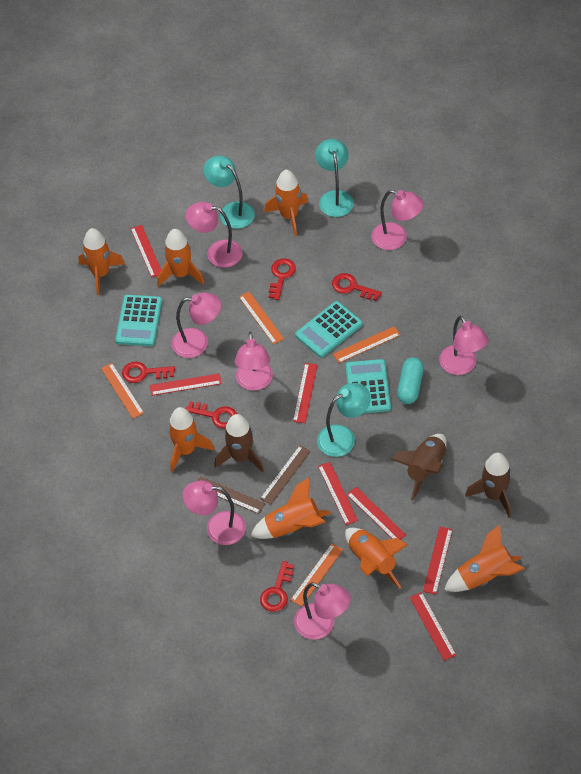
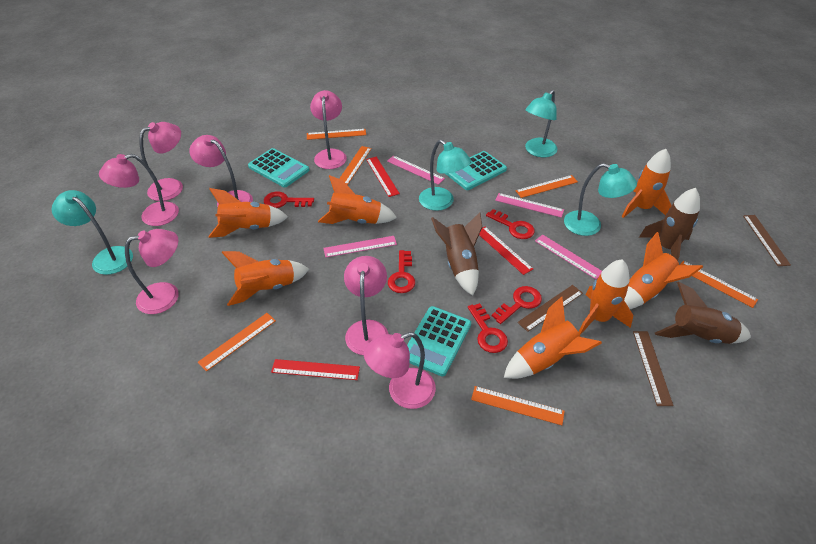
brown ruler: 2 -> 3
orange ruler: 4 -> 6
pink ruler: 0 -> 4
red ruler: 7 -> 3
turquoise capsule: 1 -> 0
turquoise lamp: 3 -> 4

